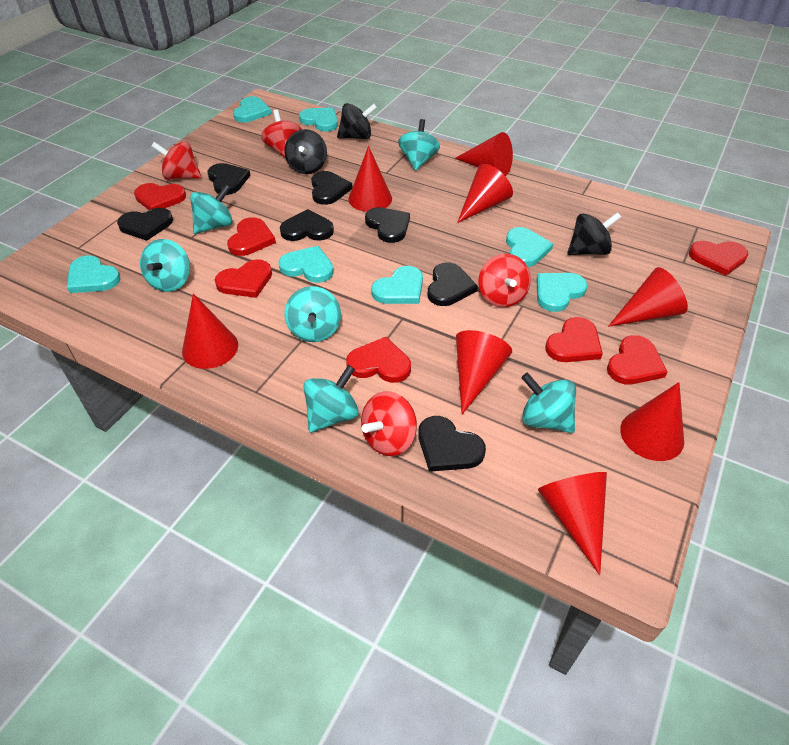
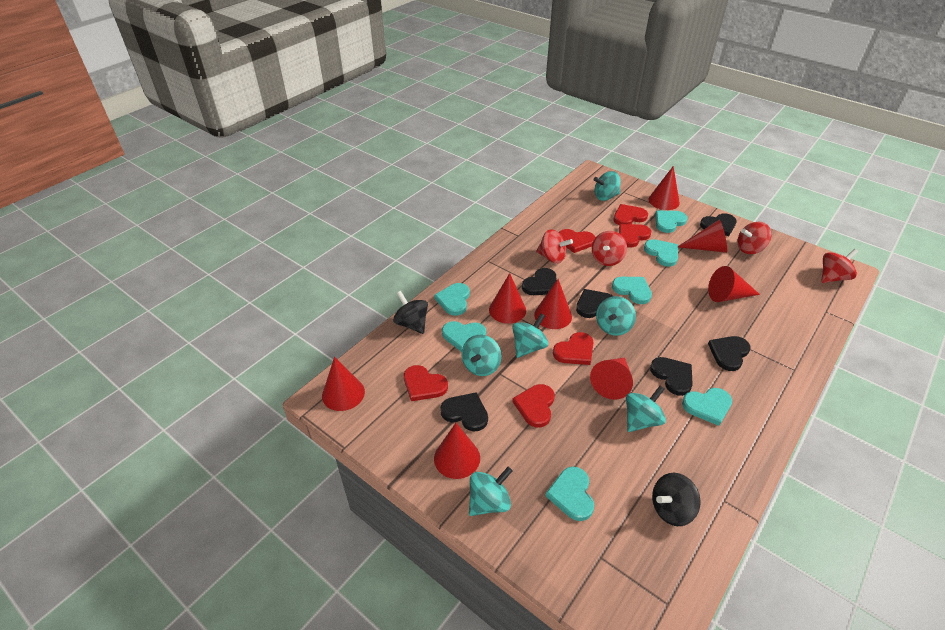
black heart: 7 -> 6
black spinning top: 3 -> 2
red heart: 7 -> 6

